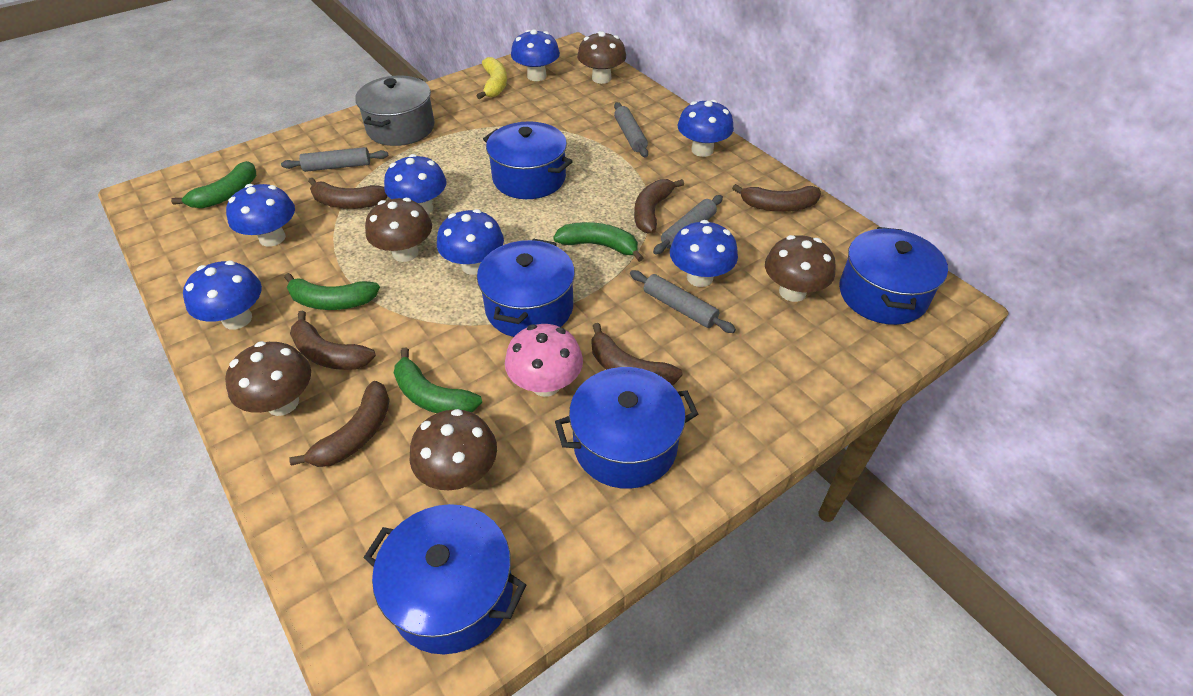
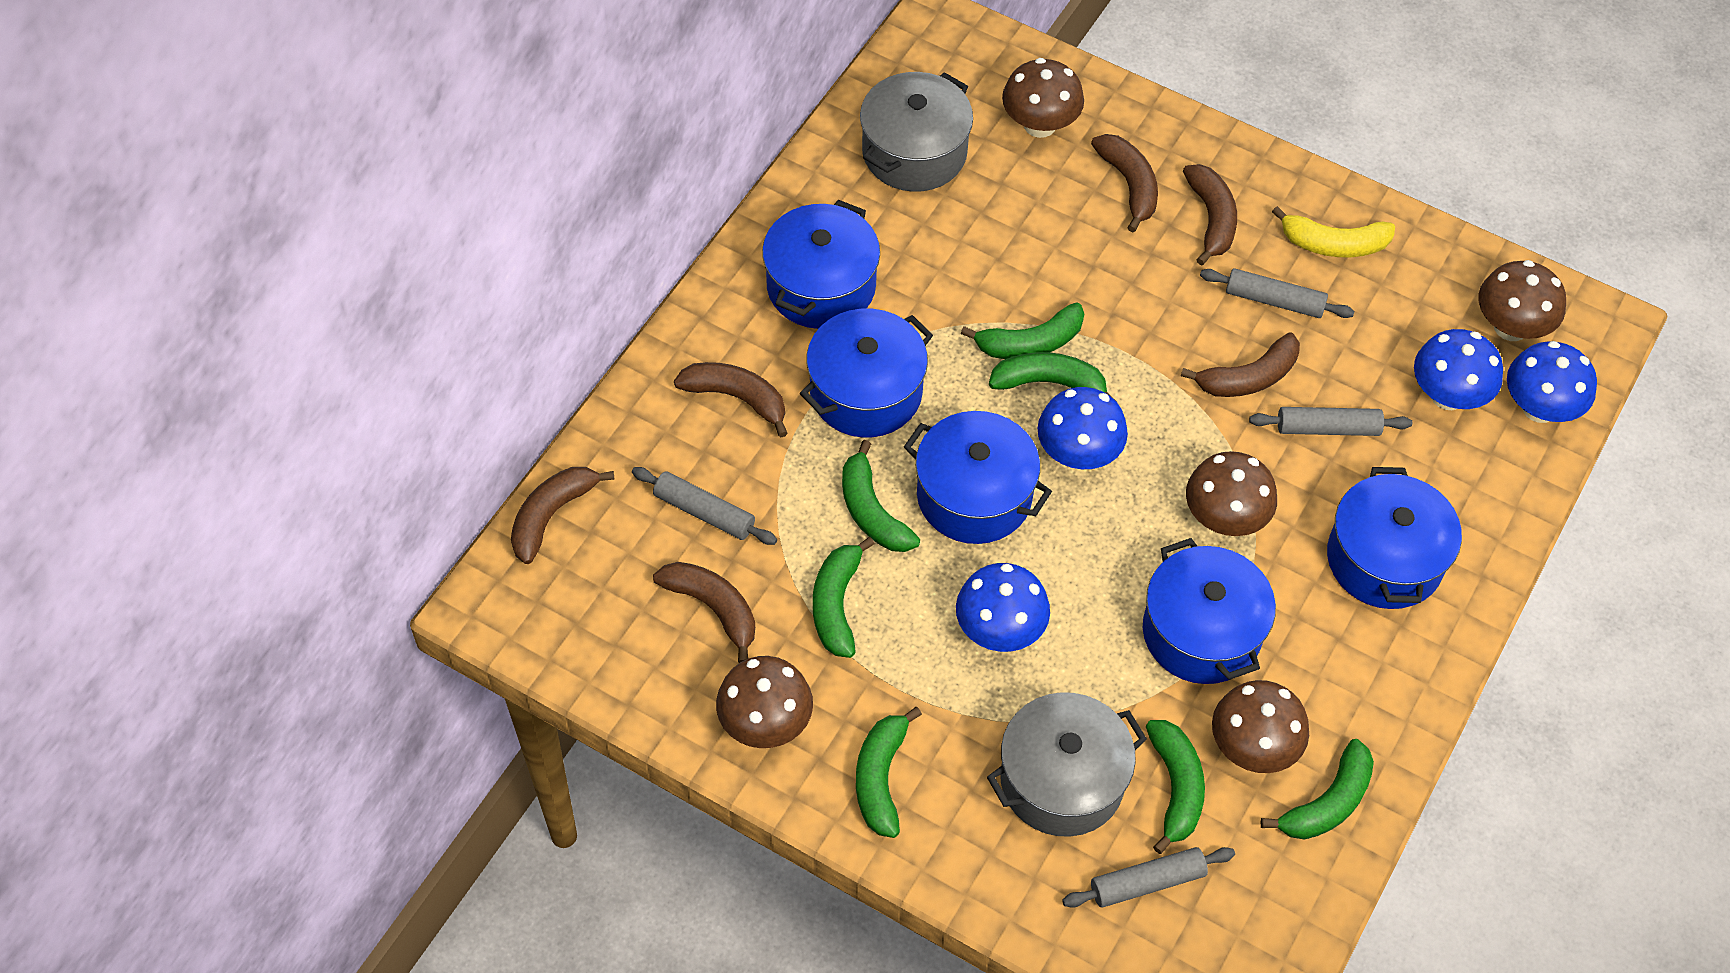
blue mushroom: 7 -> 4
green banana: 4 -> 7
grey pot: 1 -> 2
pink mushroom: 1 -> 0

